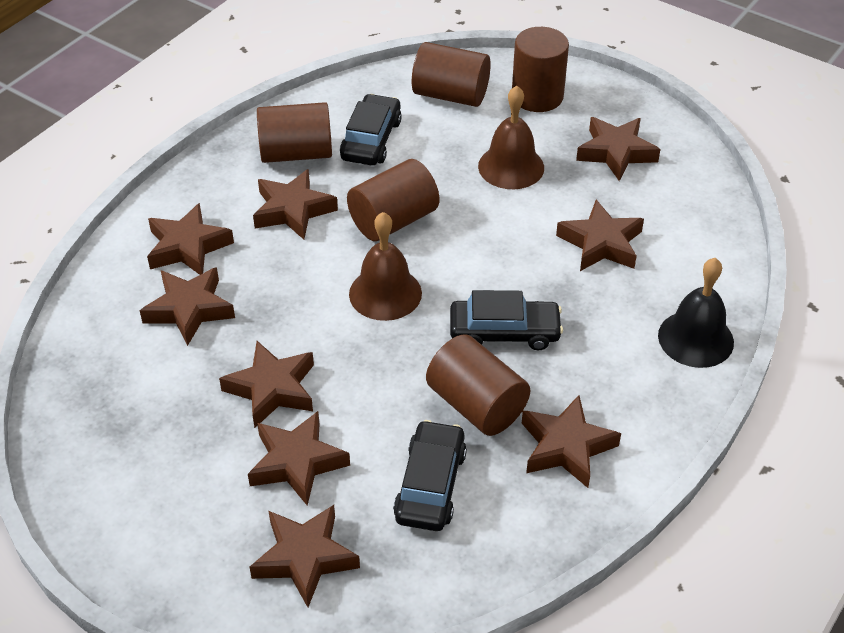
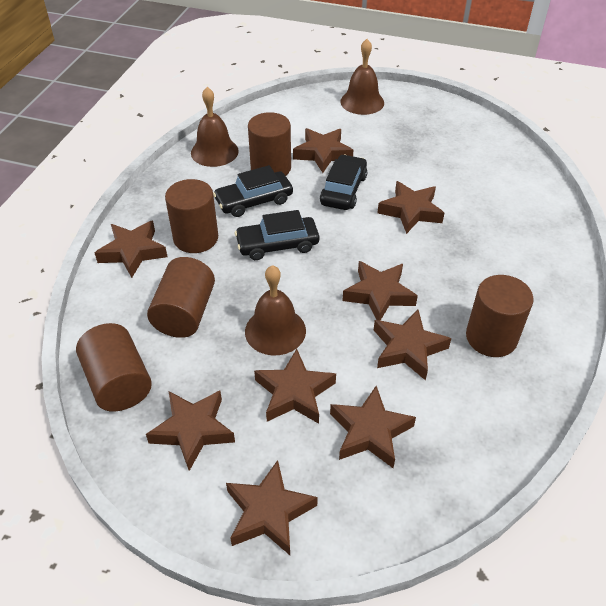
black bell: 1 -> 0
brown bell: 2 -> 3

